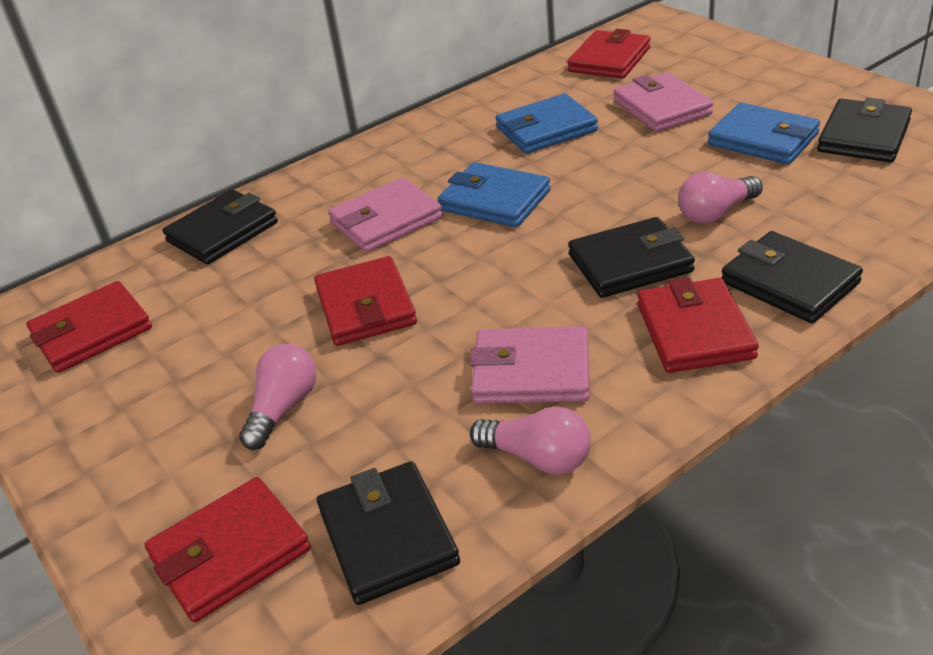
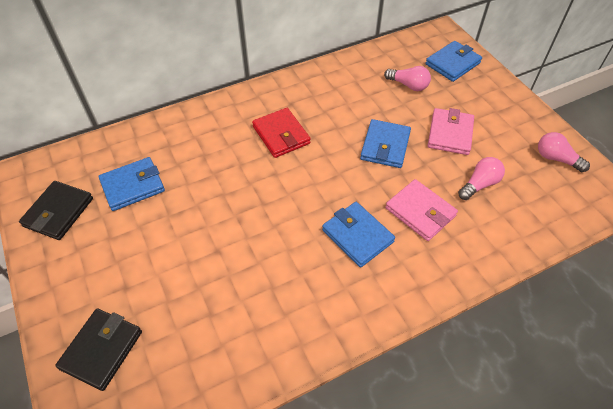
black wallet: 5 -> 2
blue wallet: 3 -> 4
pink wallet: 3 -> 2
red wallet: 5 -> 1

